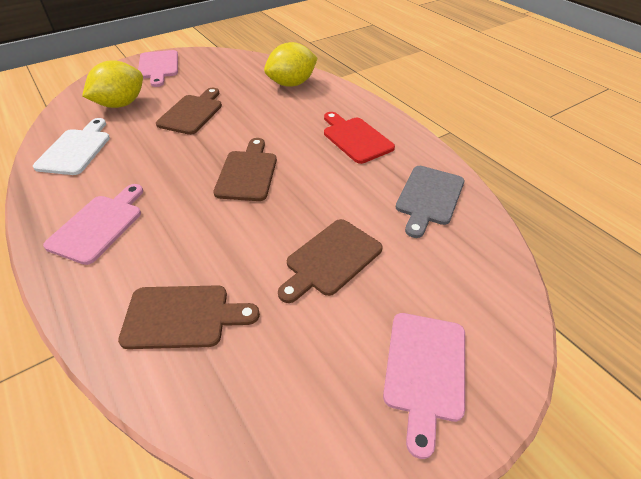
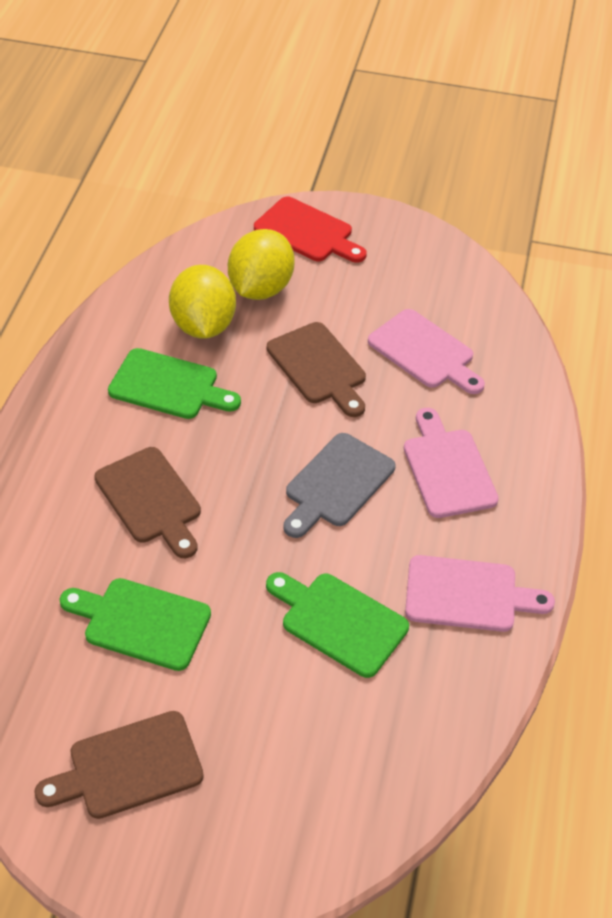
brown cutting board: 4 -> 3
green cutting board: 0 -> 3
white cutting board: 1 -> 0

